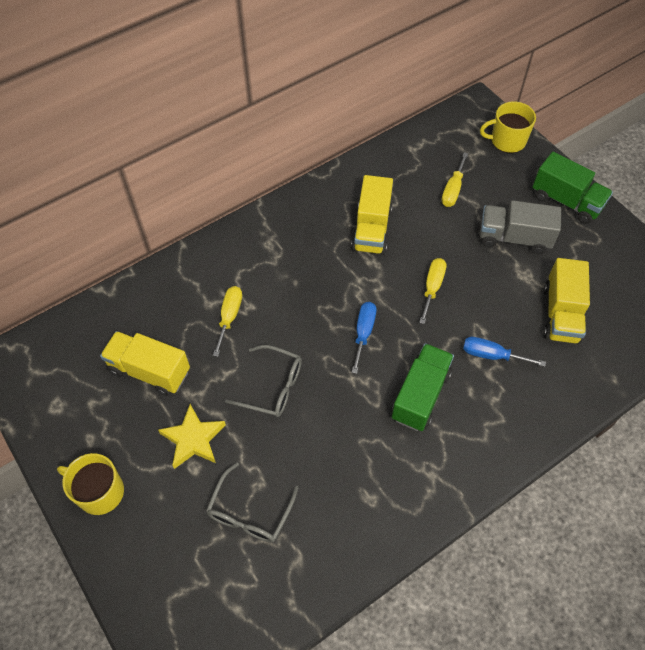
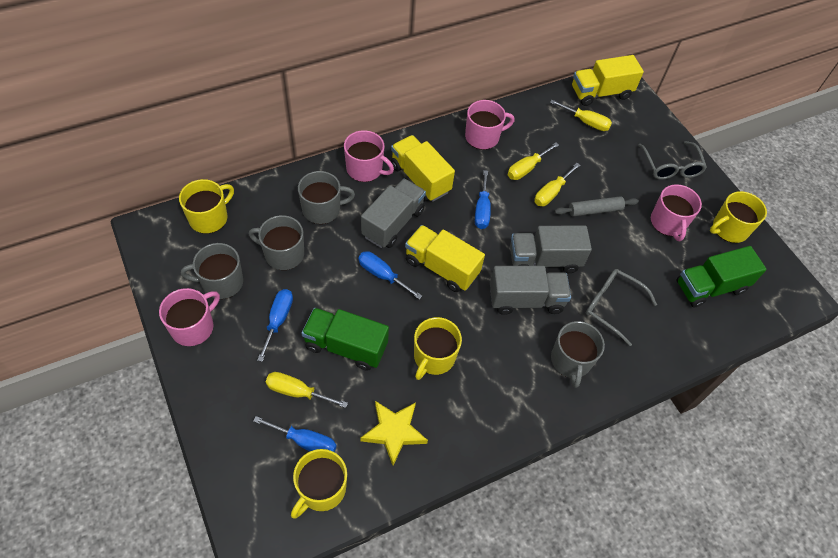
blue screwdriver: 2 -> 4
grey mug: 0 -> 4
grey rolling pin: 0 -> 1
grey truck: 1 -> 3
pink mug: 0 -> 4
yellow mug: 2 -> 4
yellow screwdriver: 3 -> 4

